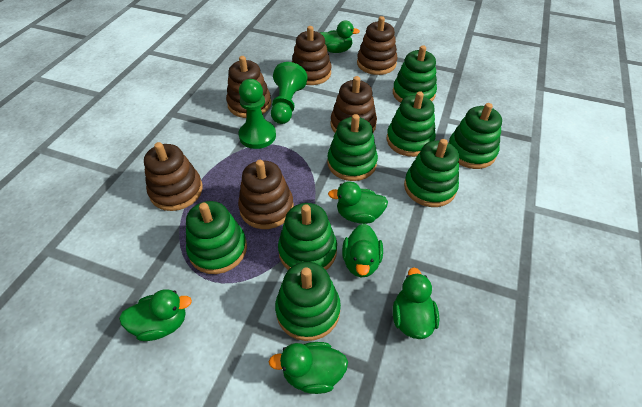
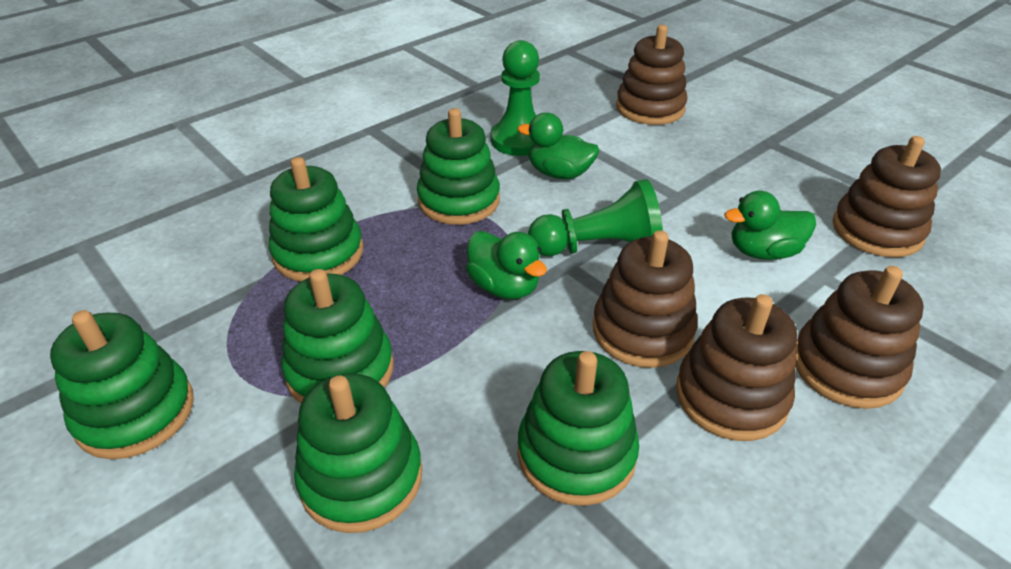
brown stacking toy: 6 -> 5
green duck: 6 -> 3
green stacking toy: 8 -> 6

